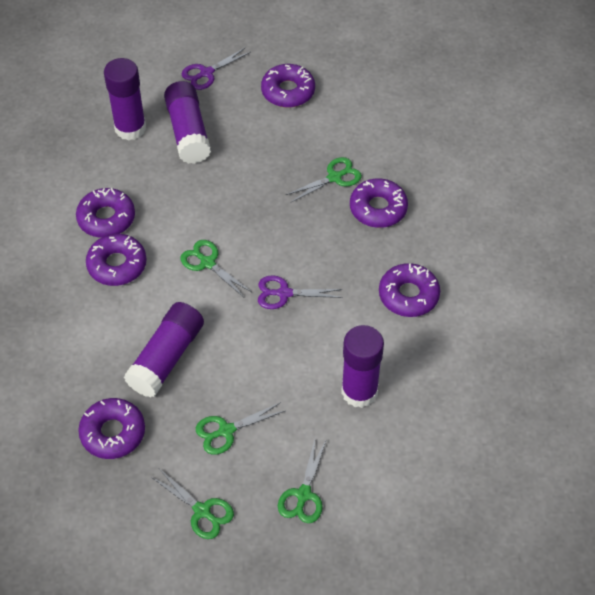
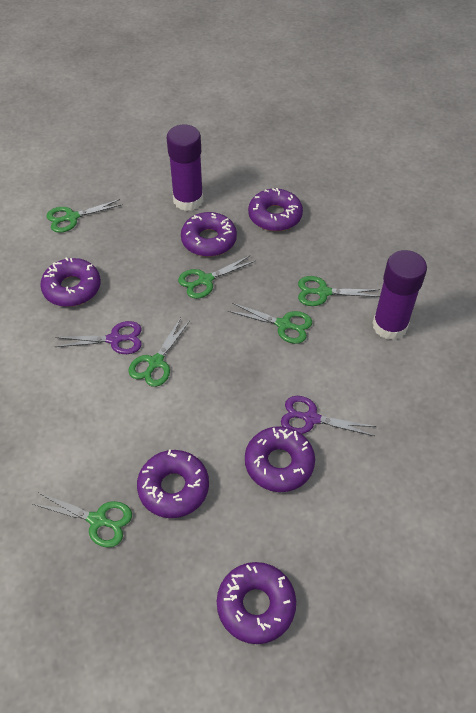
green scissors: 5 -> 6
purple glue stick: 4 -> 2

